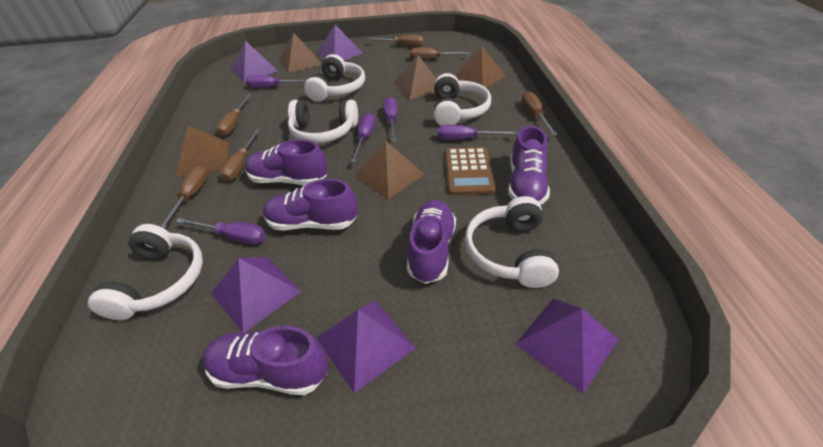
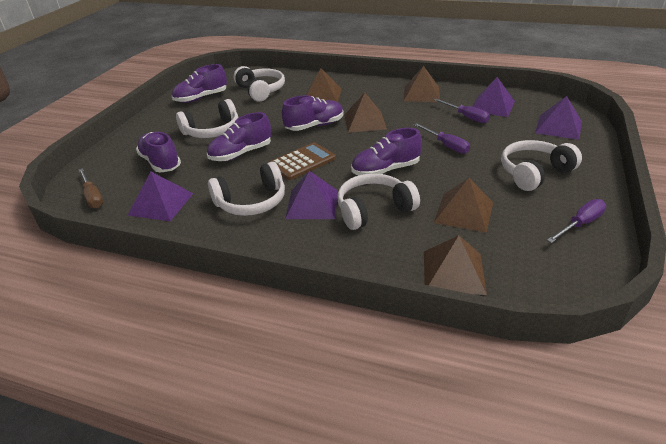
brown screwdriver: 6 -> 1
purple pyramid: 5 -> 4
purple screwdriver: 5 -> 3

